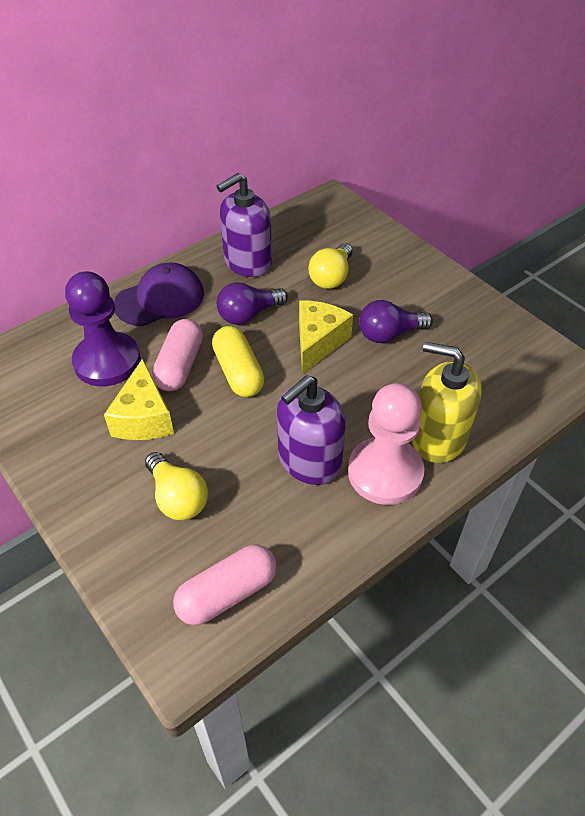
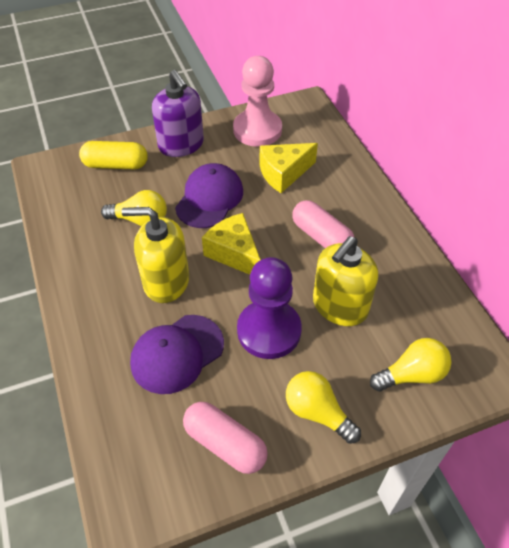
purple cap: 1 -> 2
purple light bulb: 2 -> 0
purple soap dispenser: 2 -> 1
yellow light bulb: 2 -> 3
yellow soap dispenser: 1 -> 2

